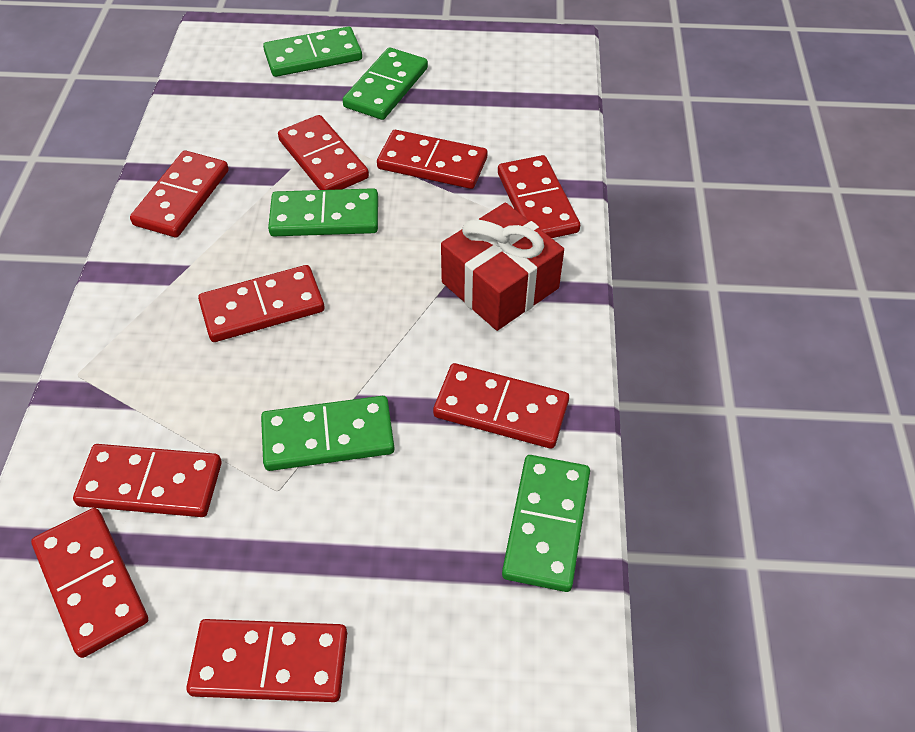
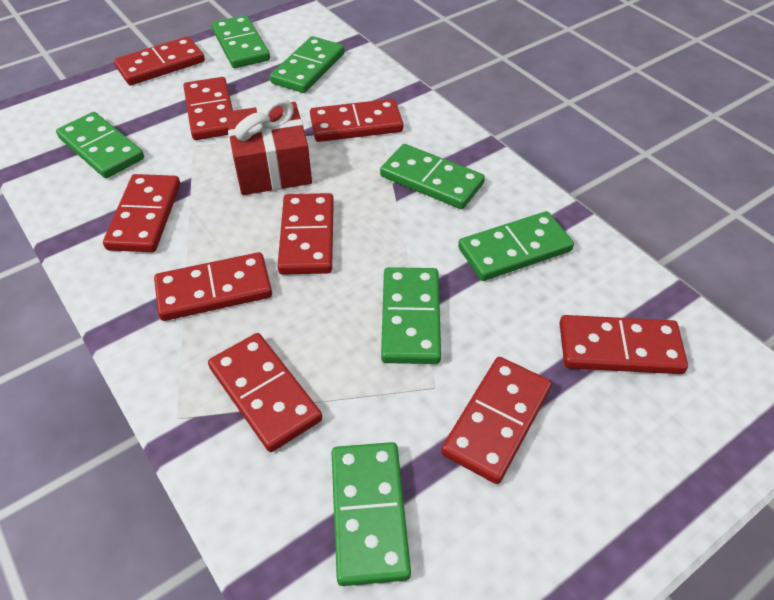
green domino: 5 -> 7

